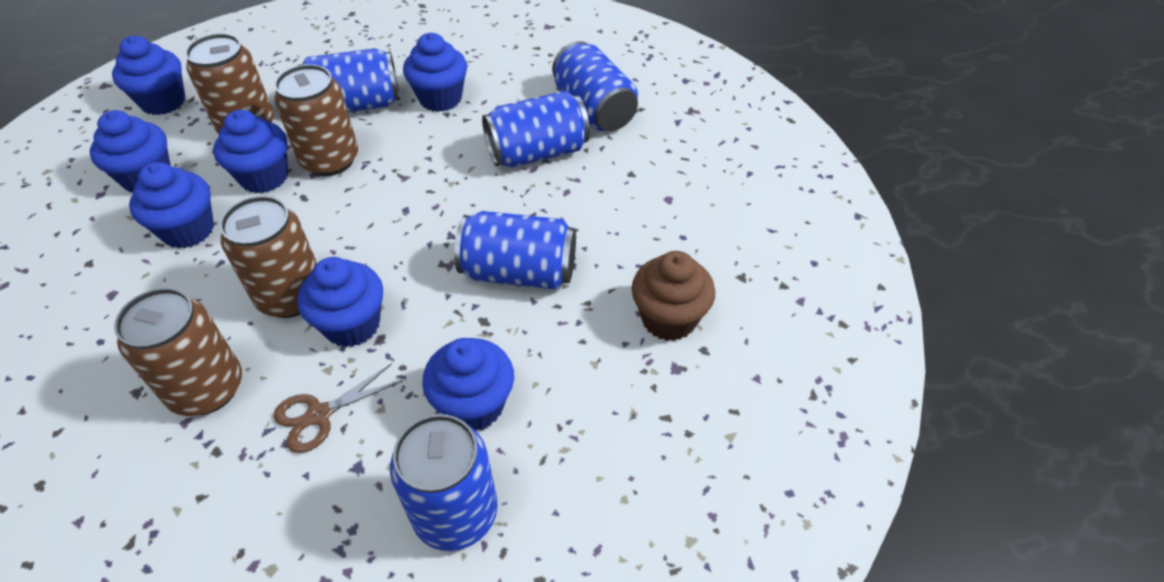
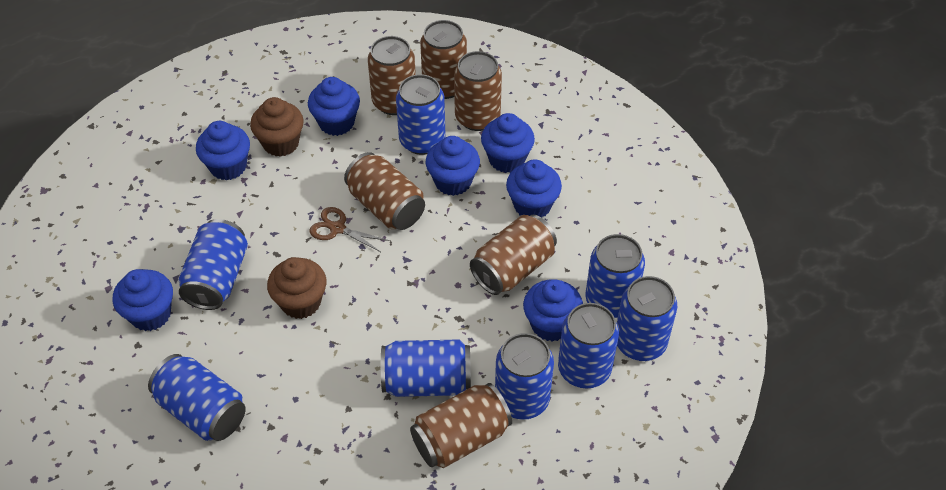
blue can: 5 -> 8
brown can: 4 -> 6
brown cupcake: 1 -> 2

